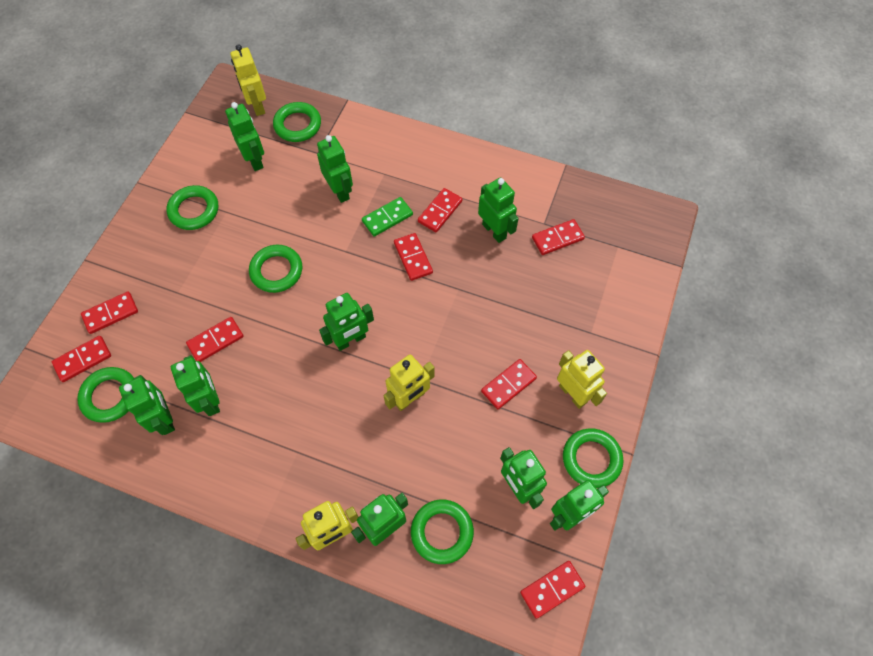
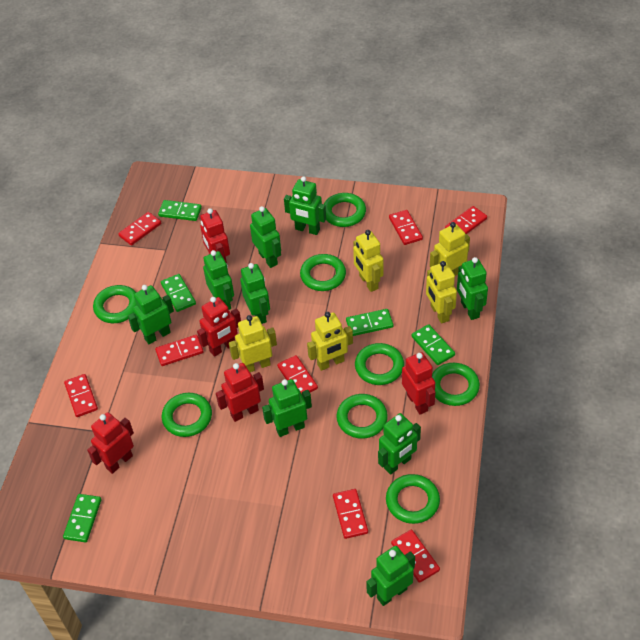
green domino: 1 -> 5
green ring: 6 -> 8
red robot: 0 -> 5
yellow robot: 4 -> 5

